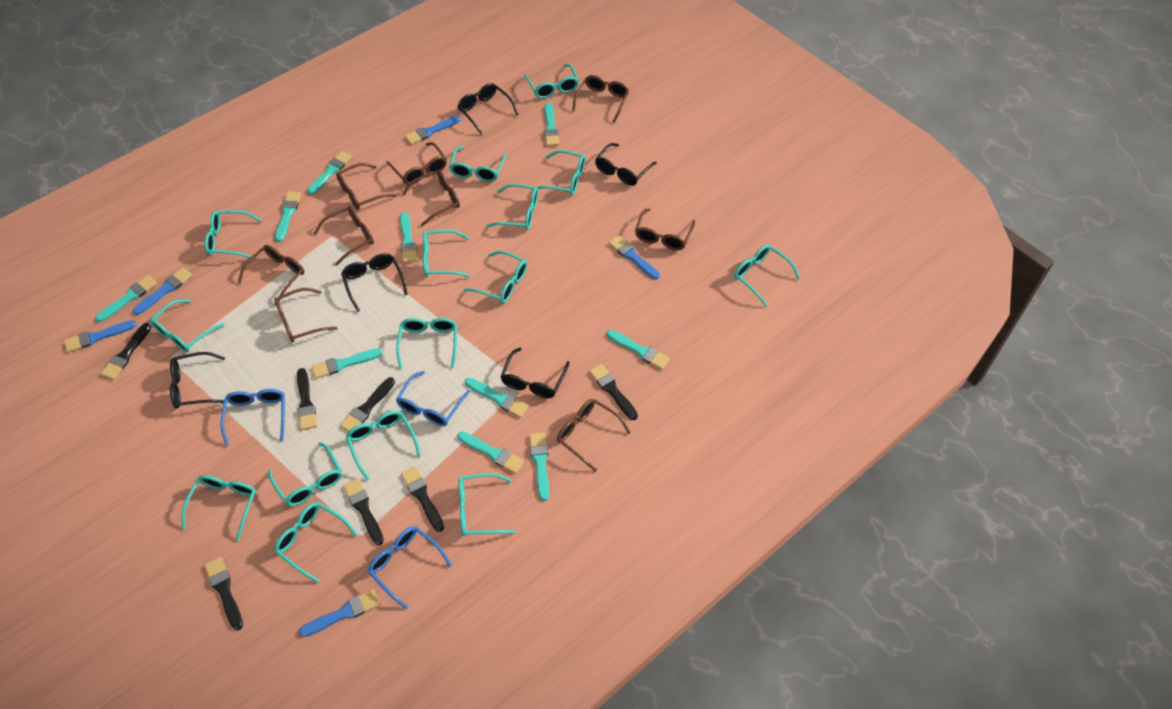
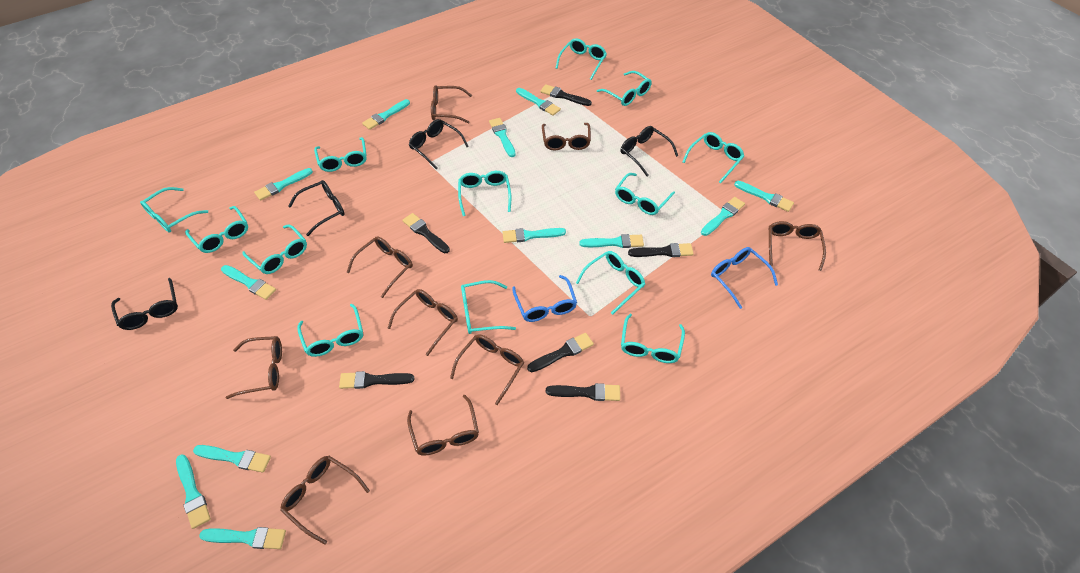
black brush: 7 -> 6
black glasses: 5 -> 4
blue brush: 5 -> 0
blue glasses: 3 -> 2
turquoise brush: 10 -> 12
turquoise glasses: 15 -> 13

